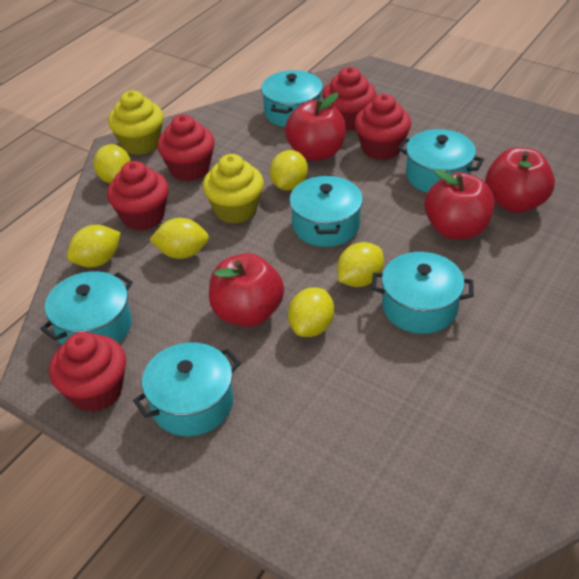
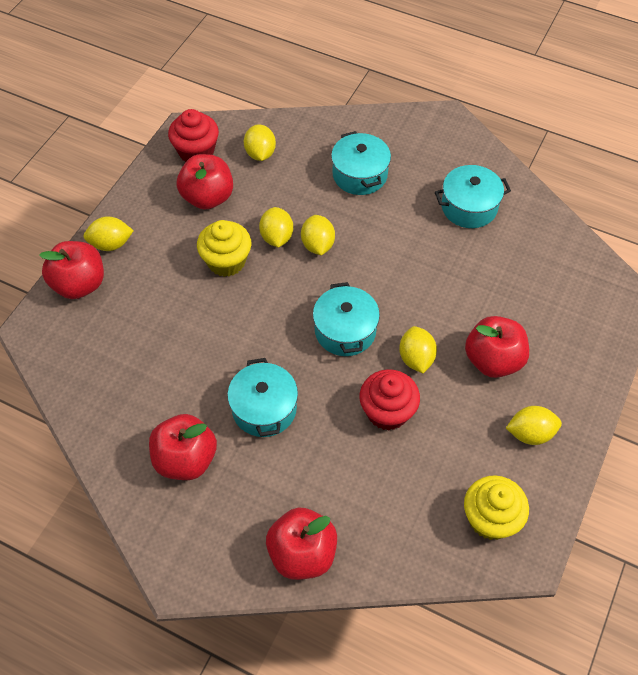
red apple: 4 -> 5
red cupcake: 5 -> 2
turquoise pot: 6 -> 4

